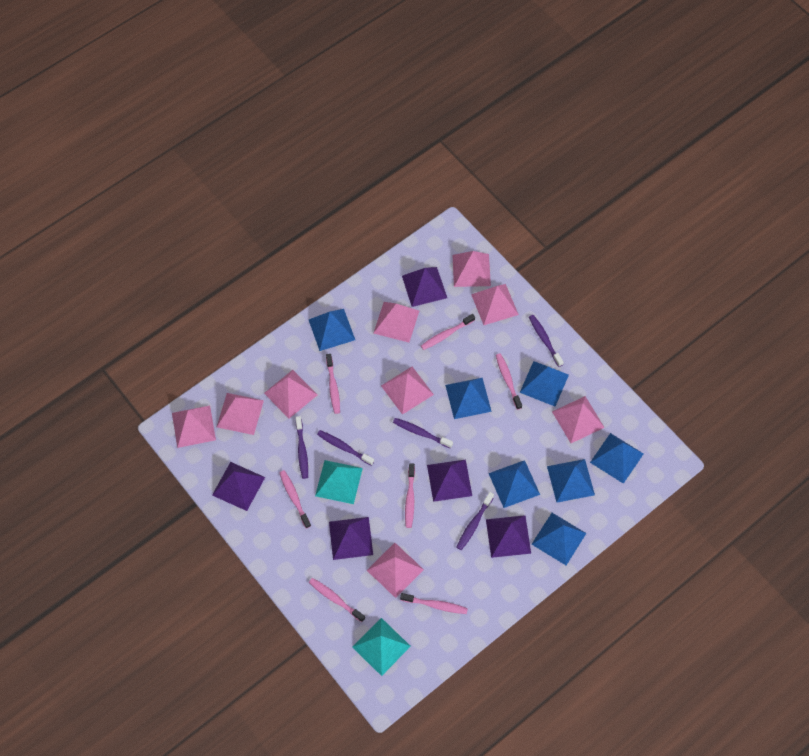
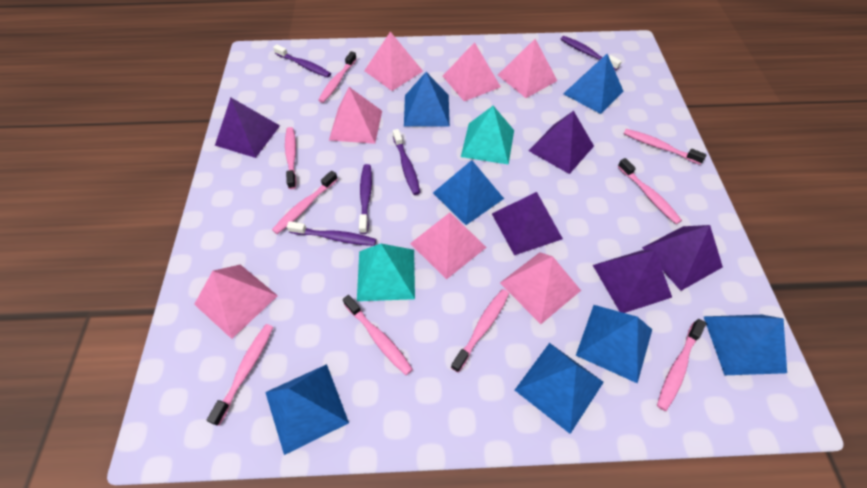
pink pyramid: 9 -> 7
pink toothbrush: 7 -> 9

